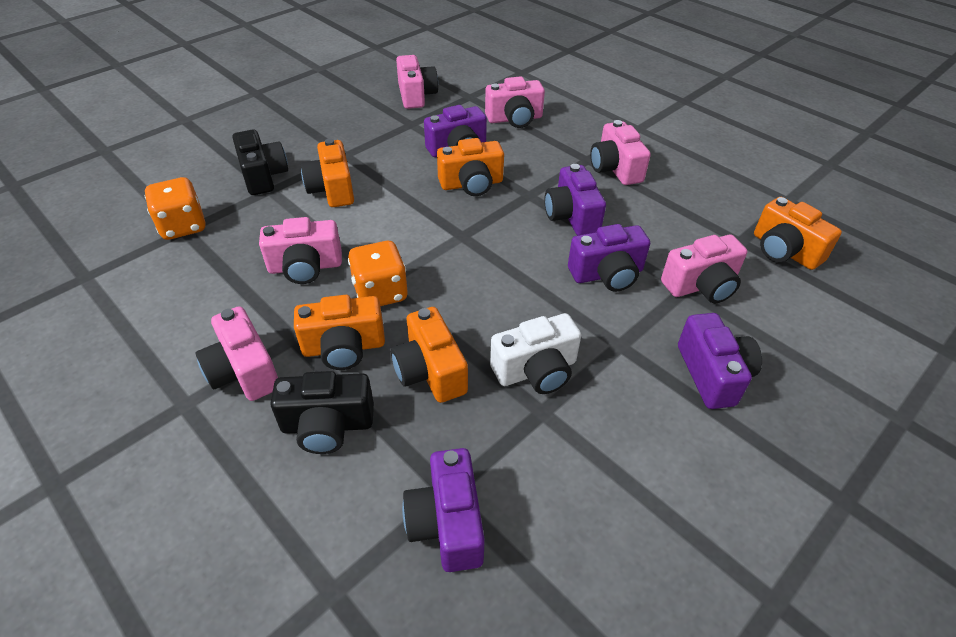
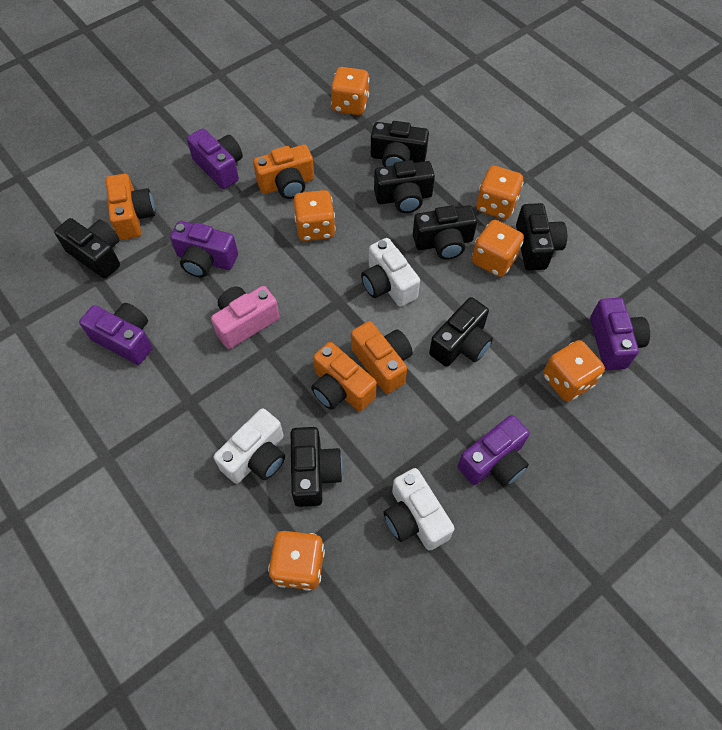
black camera: 2 -> 7
orange camera: 5 -> 4
orange dice: 2 -> 6
pink camera: 6 -> 1
white camera: 1 -> 3

